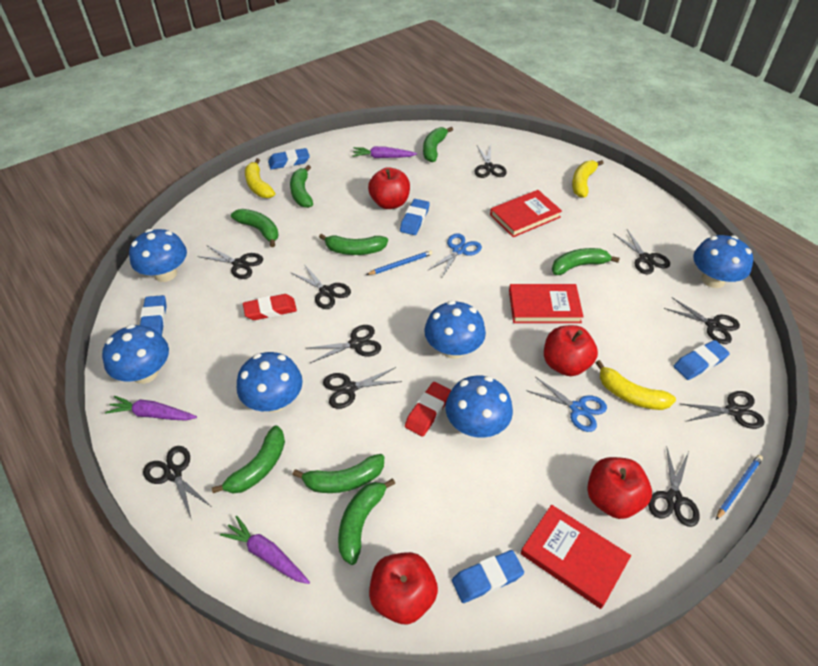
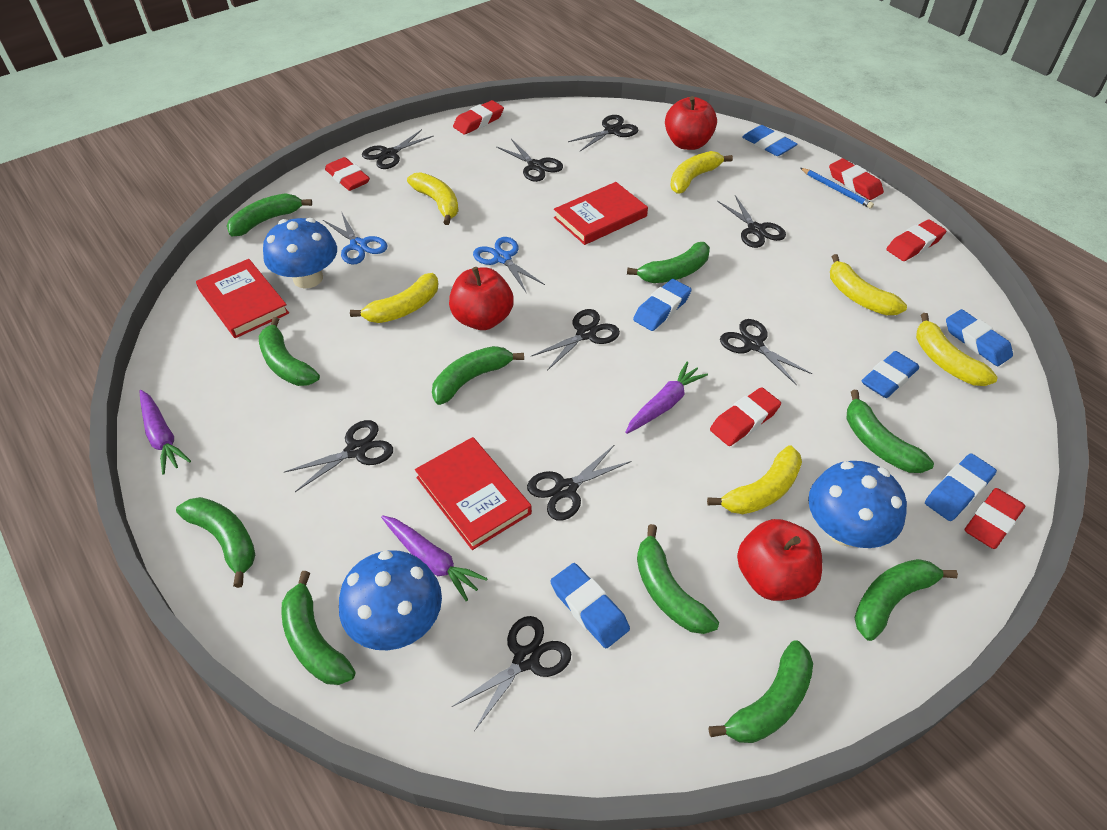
black scissors: 10 -> 9
blue eraser: 5 -> 6
blue mushroom: 6 -> 3
blue pencil: 2 -> 1
green banana: 8 -> 10
red apple: 4 -> 3
red eraser: 2 -> 6
yellow banana: 3 -> 6

